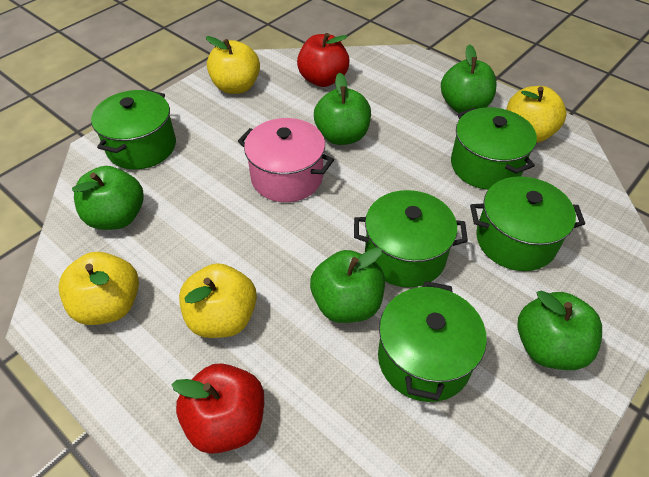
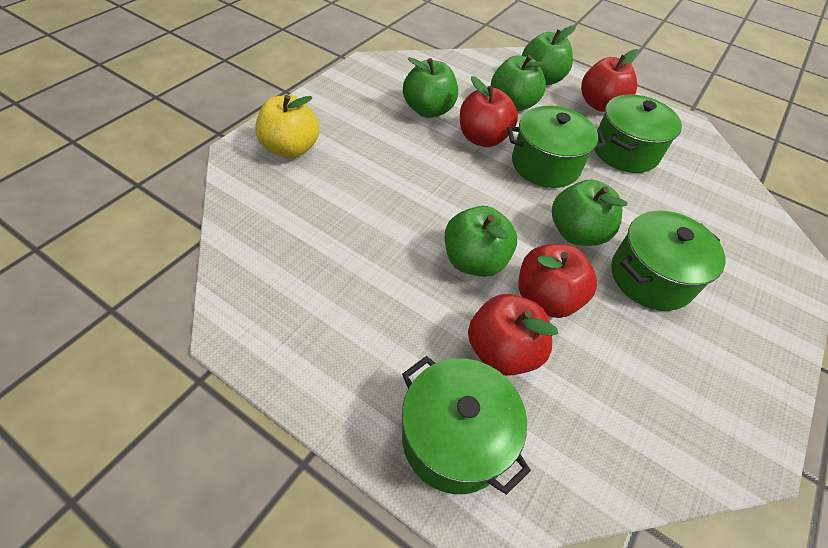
green pot: 5 -> 4
pink pot: 1 -> 0
red apple: 2 -> 4
yellow apple: 4 -> 1

